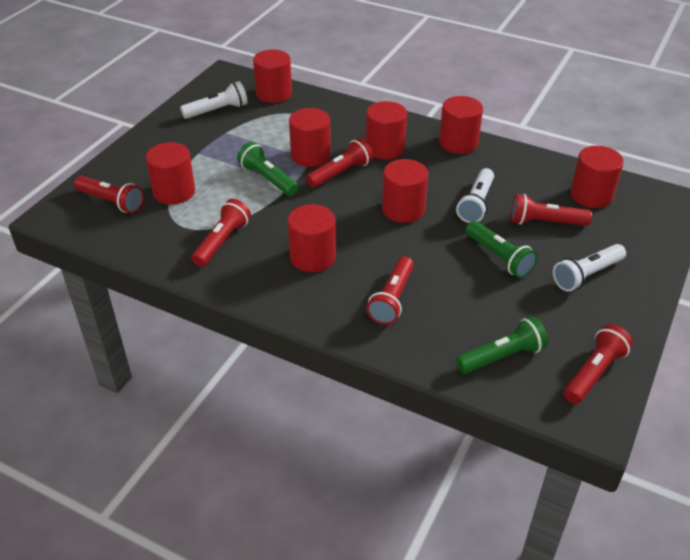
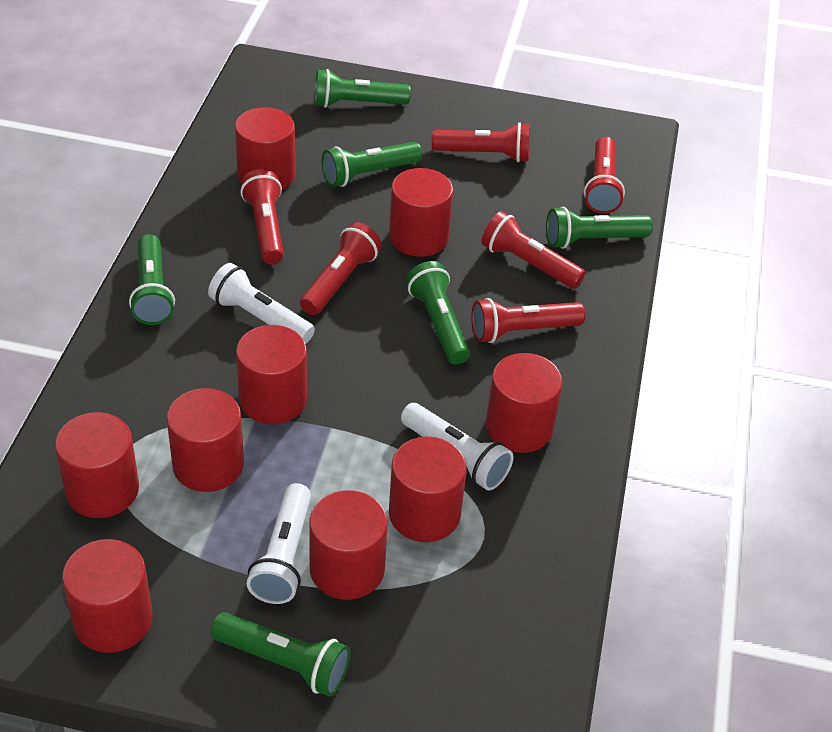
green flashlight: 3 -> 6
red cylinder: 8 -> 9

